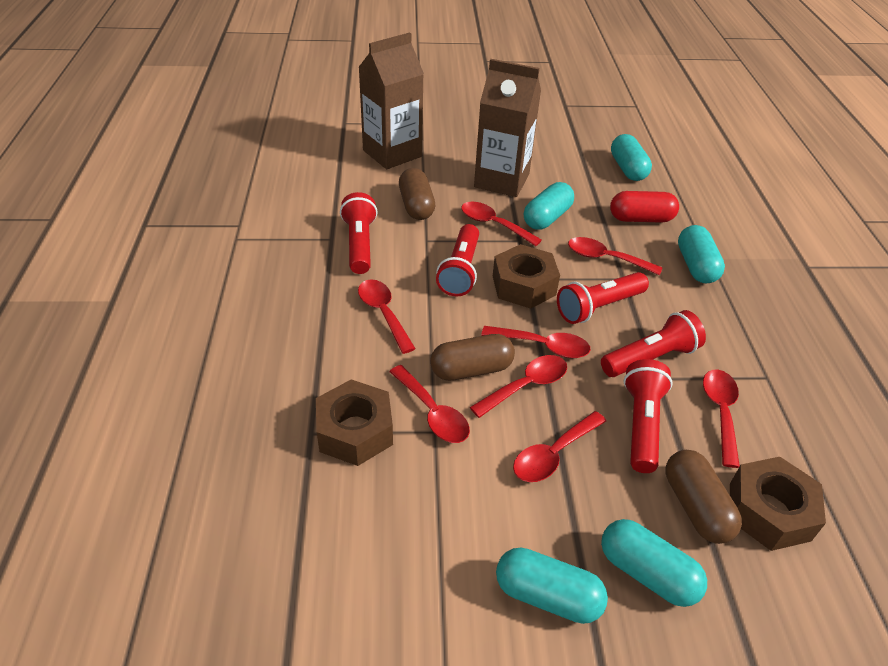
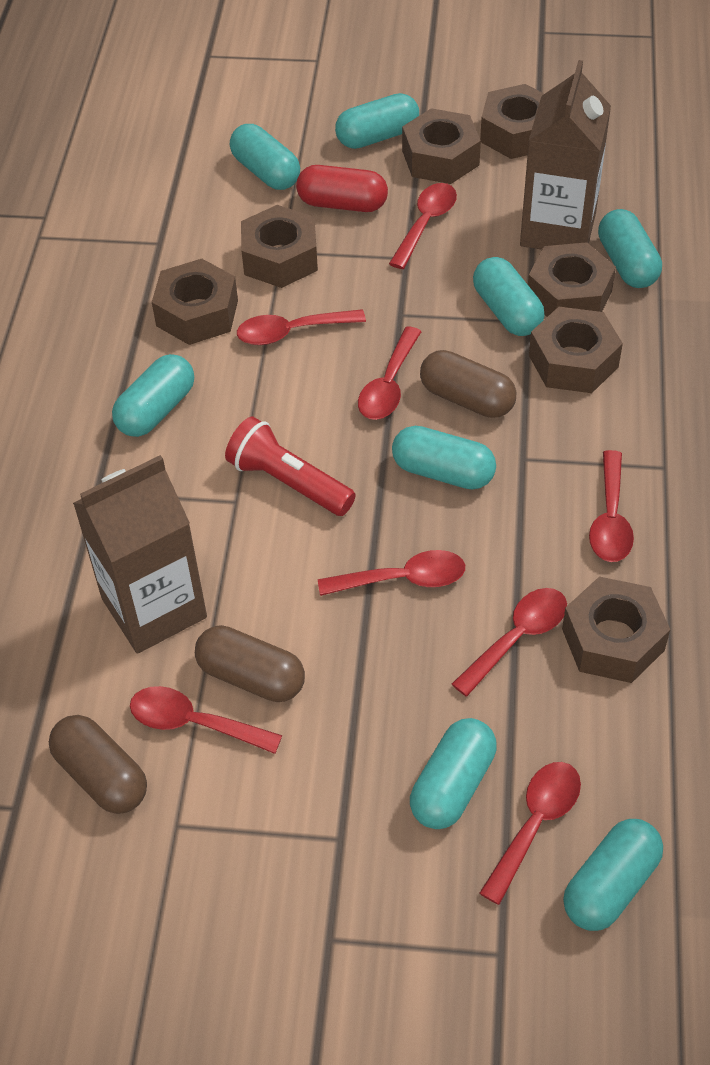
brown nut: 3 -> 7
red flashlight: 5 -> 1
turquoise capsule: 5 -> 8

